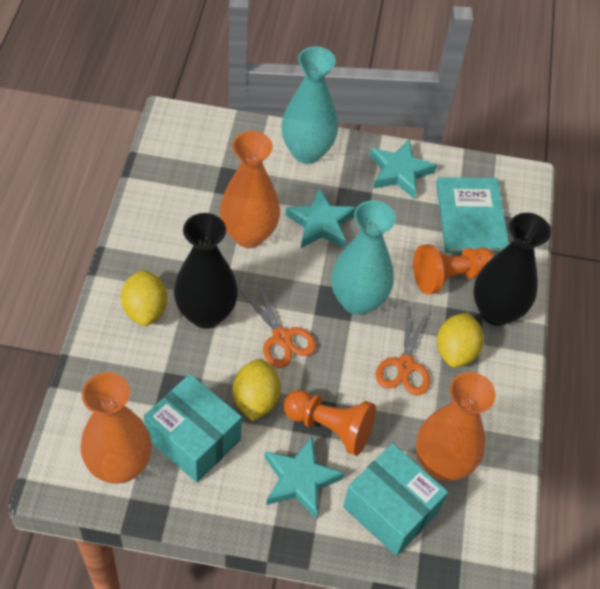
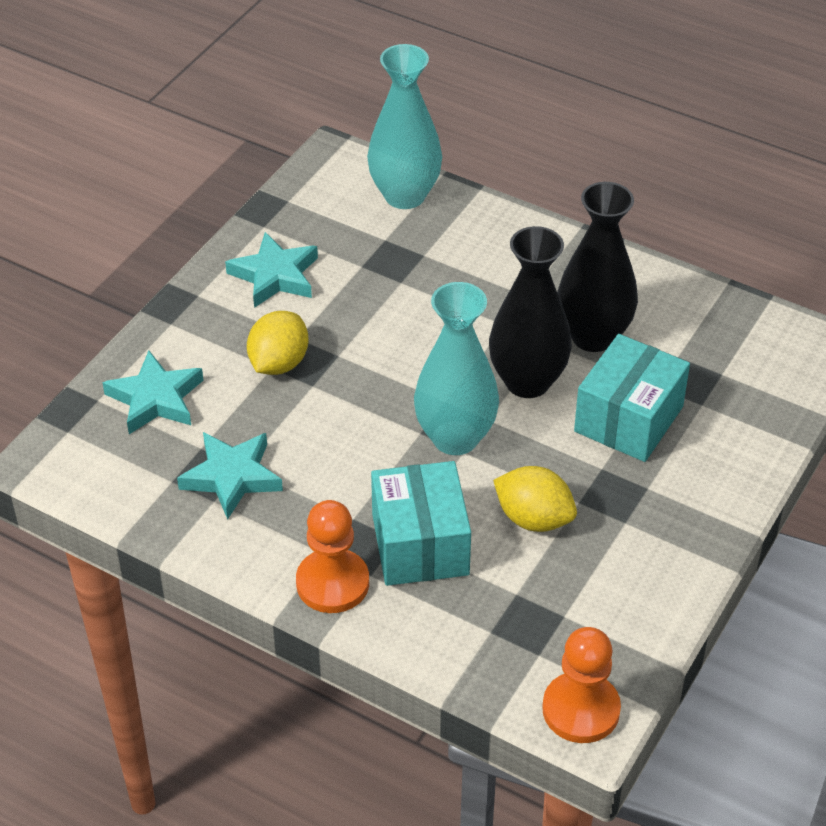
orange scissors: 2 -> 0
orange vase: 3 -> 0
turquoise book: 1 -> 0
yellow lemon: 3 -> 2

